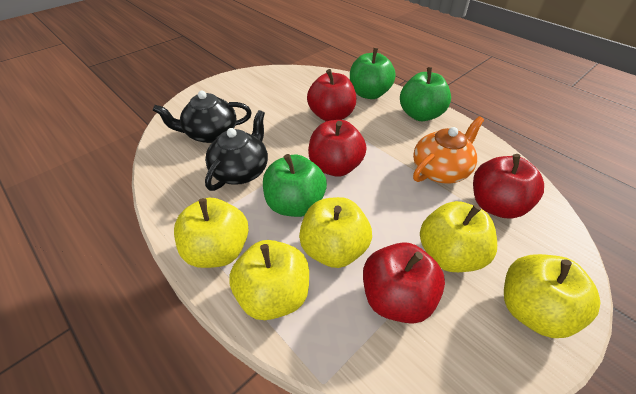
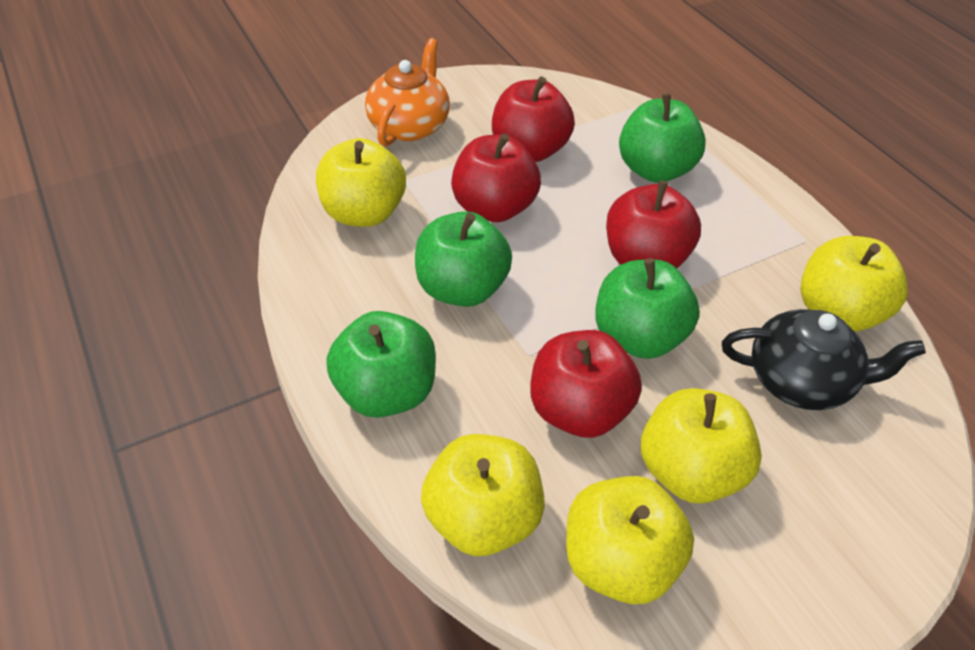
black teapot: 2 -> 1
green apple: 3 -> 4

